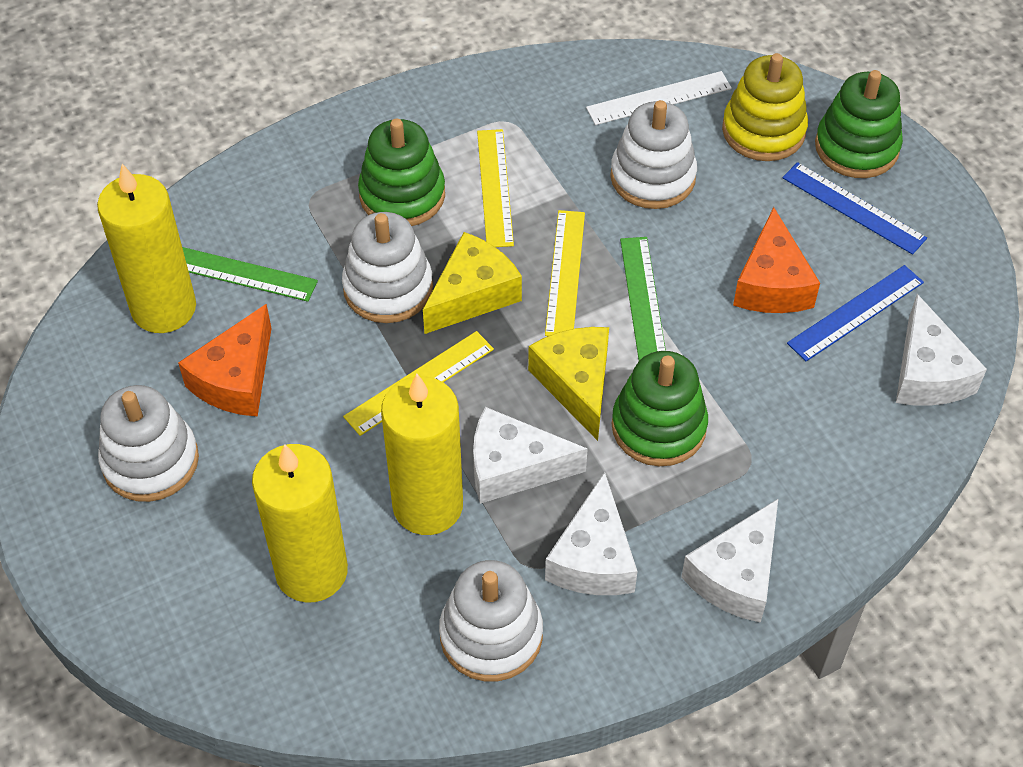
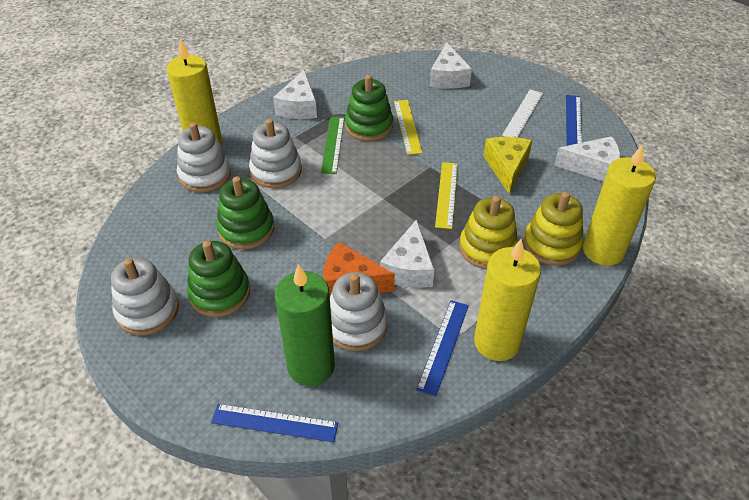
blue ruler: 2 -> 3
green candle: 0 -> 1
green ruler: 2 -> 1
orange cheese: 2 -> 1
yellow cheese: 2 -> 1
yellow ruler: 3 -> 2
yellow stacking toy: 1 -> 2

